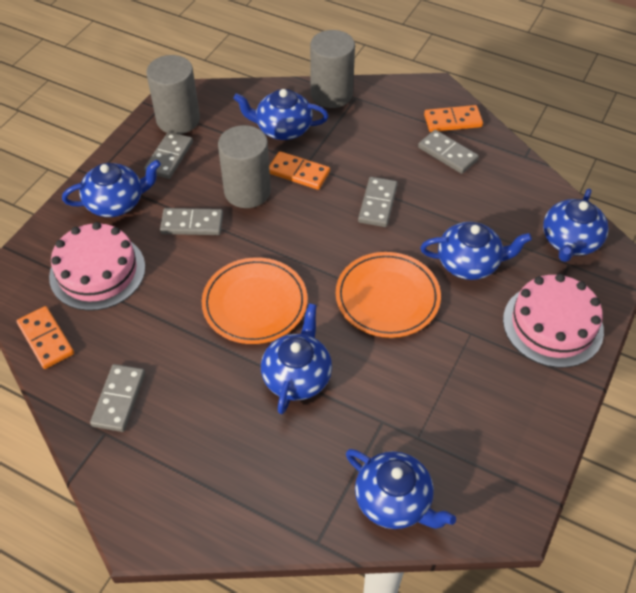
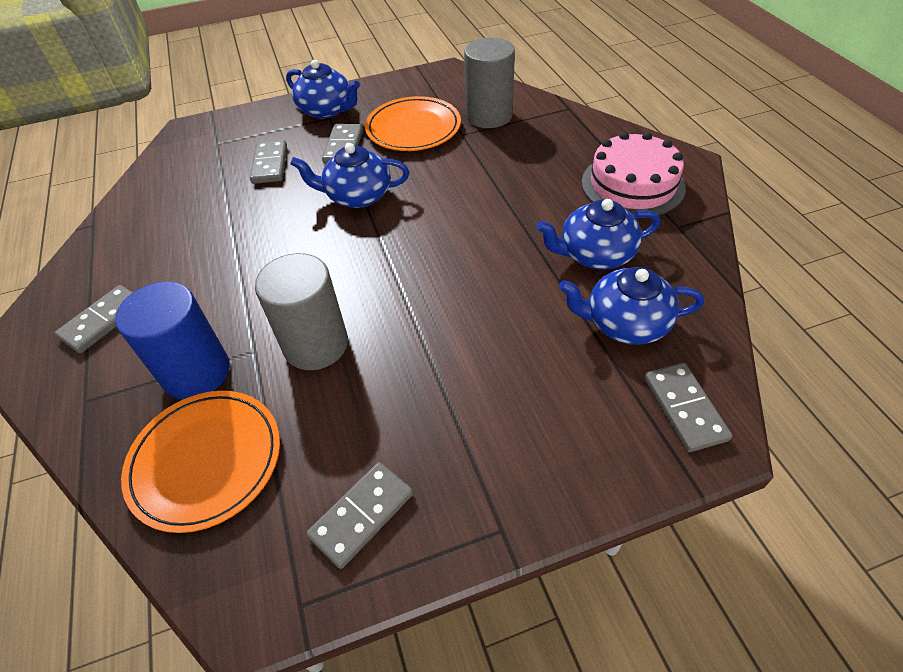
blue cylinder: 0 -> 1
blue teapot: 6 -> 4
grey cylinder: 3 -> 2
orange domino: 3 -> 0
pink cake: 2 -> 1

